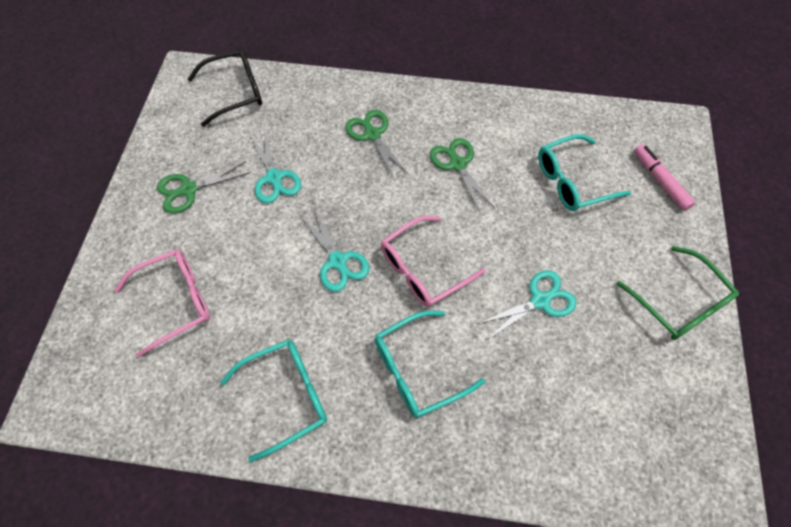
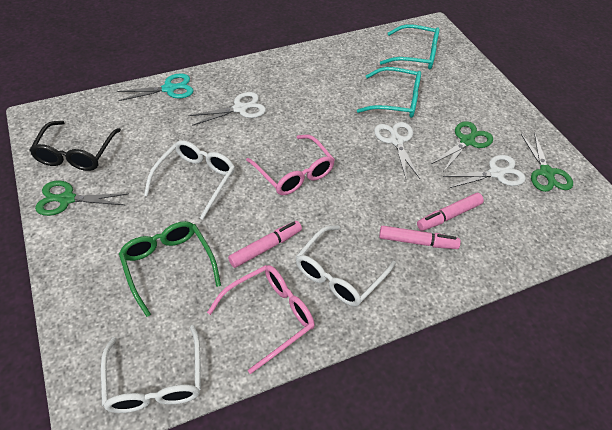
pink marker: 1 -> 3
turquoise glasses: 3 -> 2
turquoise scissors: 3 -> 1
white glasses: 0 -> 3
white scissors: 0 -> 3

